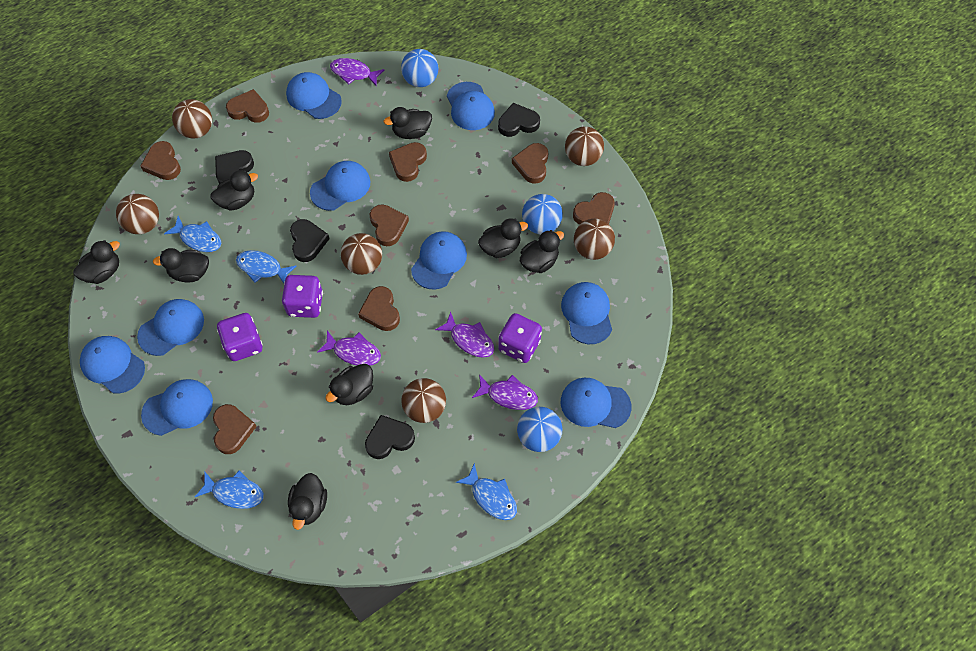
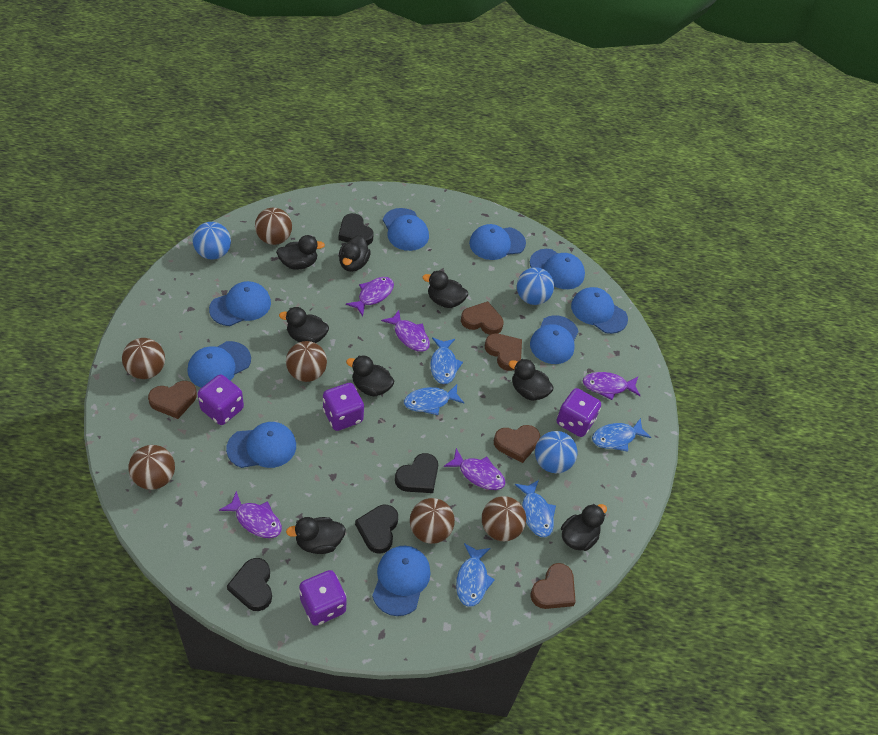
blue fish: 4 -> 5
brown heart: 8 -> 5
purple dice: 3 -> 4
purple fish: 4 -> 5

